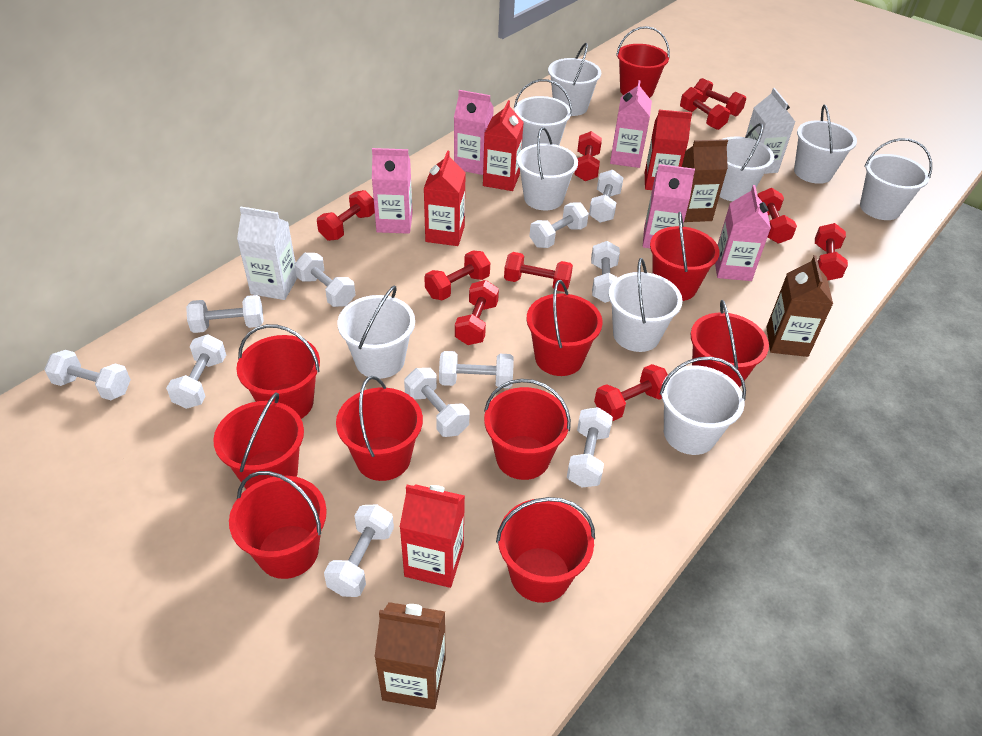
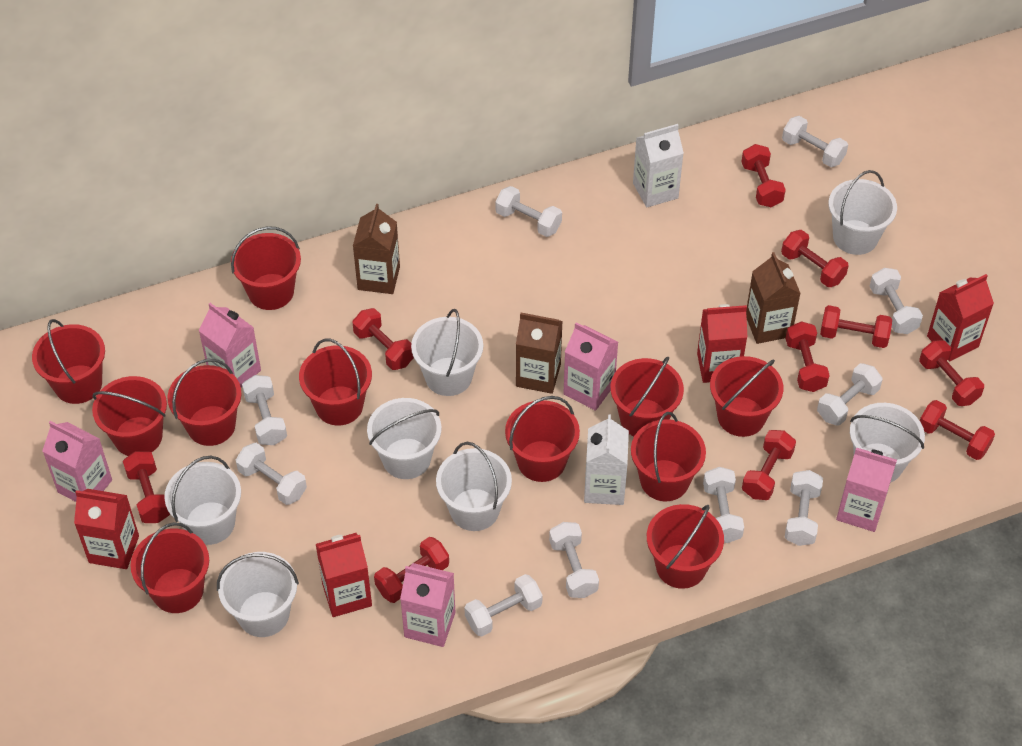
red bucket: 10 -> 11
white bucket: 9 -> 7
white dumbbell: 11 -> 10

